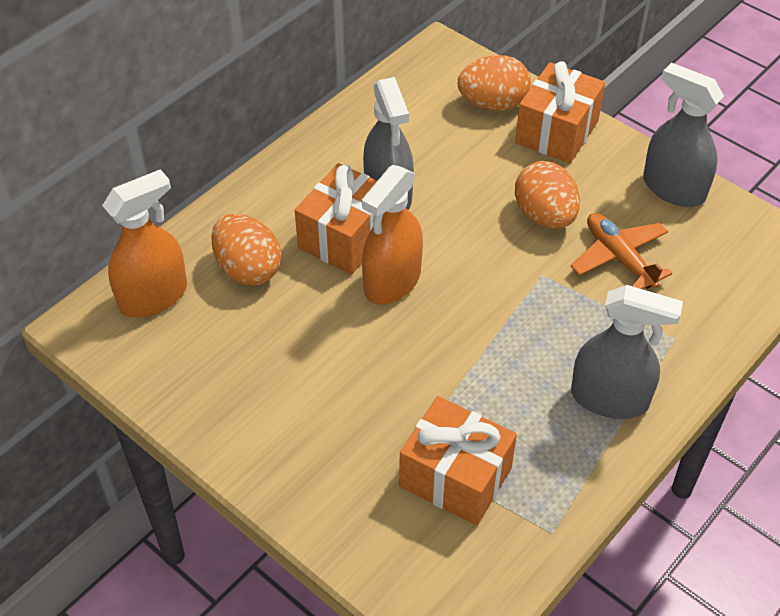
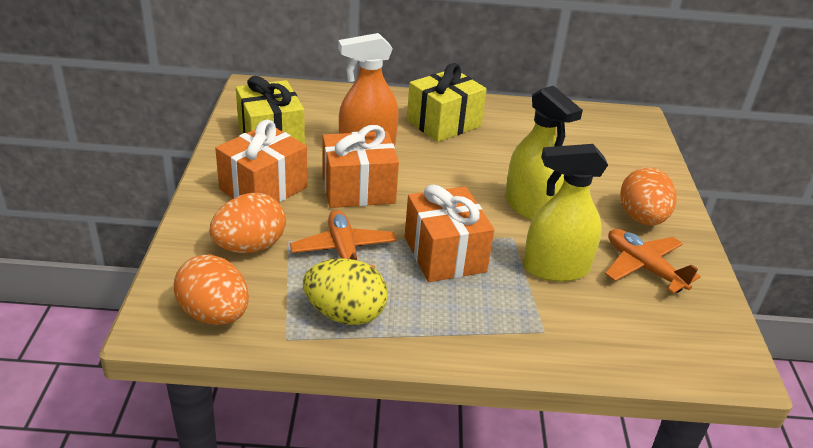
grey spray bottle: 3 -> 0
orange plane: 1 -> 2
orange spray bottle: 2 -> 1
yellow egg: 0 -> 1
yellow gift: 0 -> 2
yellow spray bottle: 0 -> 2

